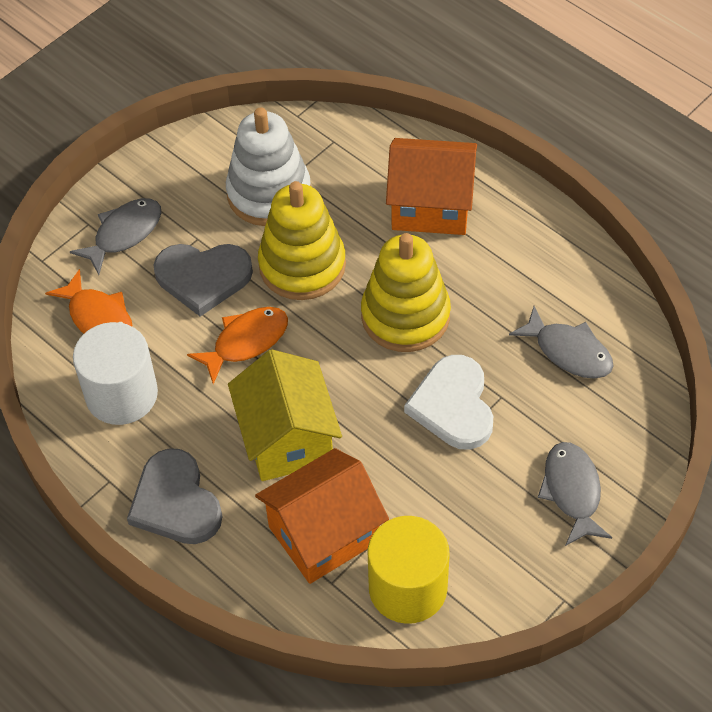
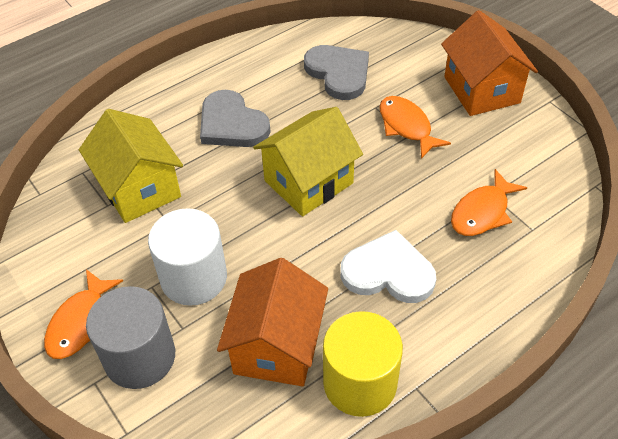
grey cylinder: 0 -> 1
grey fish: 3 -> 0
orange fish: 2 -> 3
white stacking toy: 1 -> 0
yellow house: 1 -> 2
yellow stacking toy: 2 -> 0

